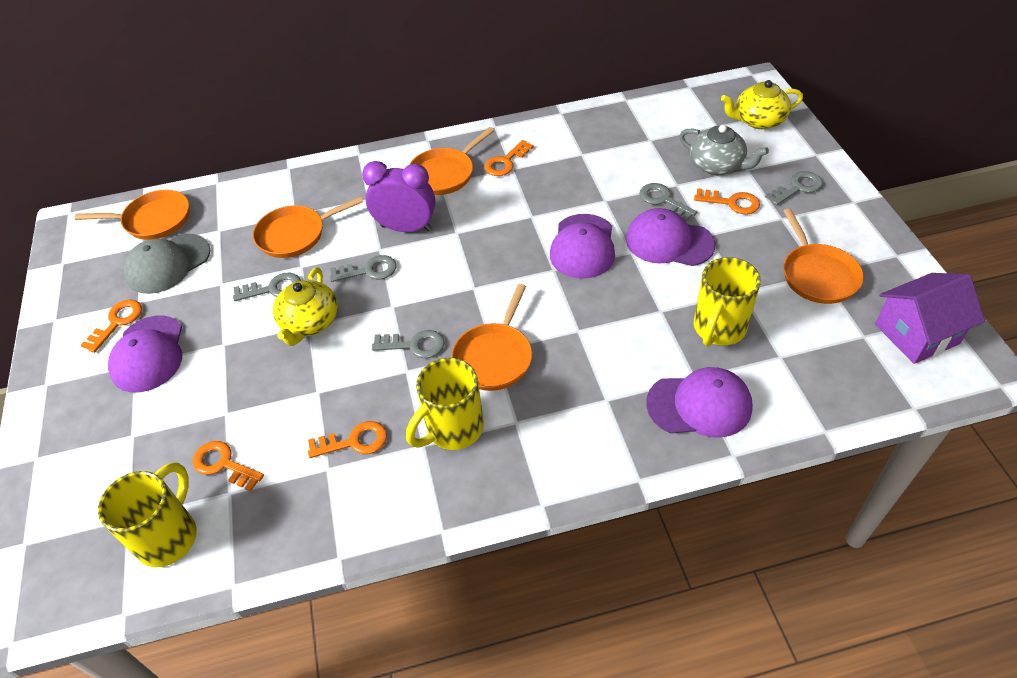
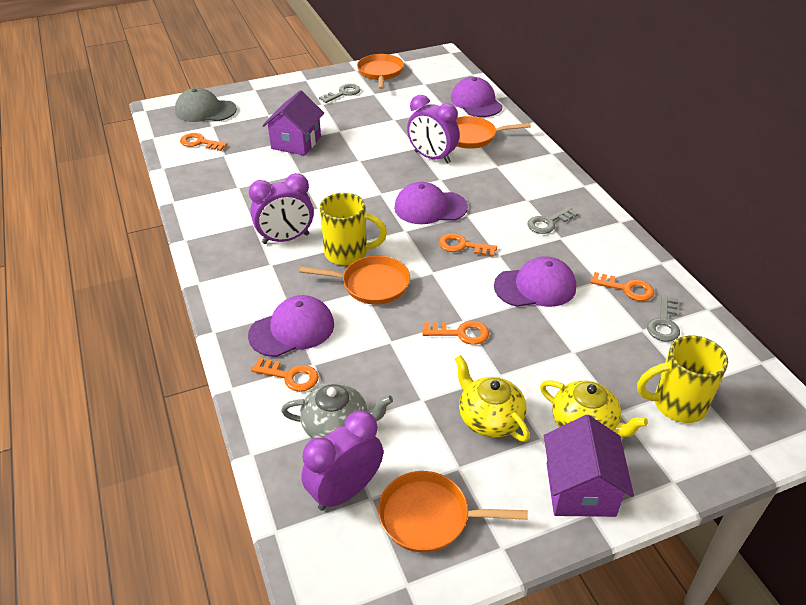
grey key: 5 -> 3
orange pan: 5 -> 4
purple clock: 1 -> 3
purple house: 1 -> 2
yellow mug: 3 -> 2

